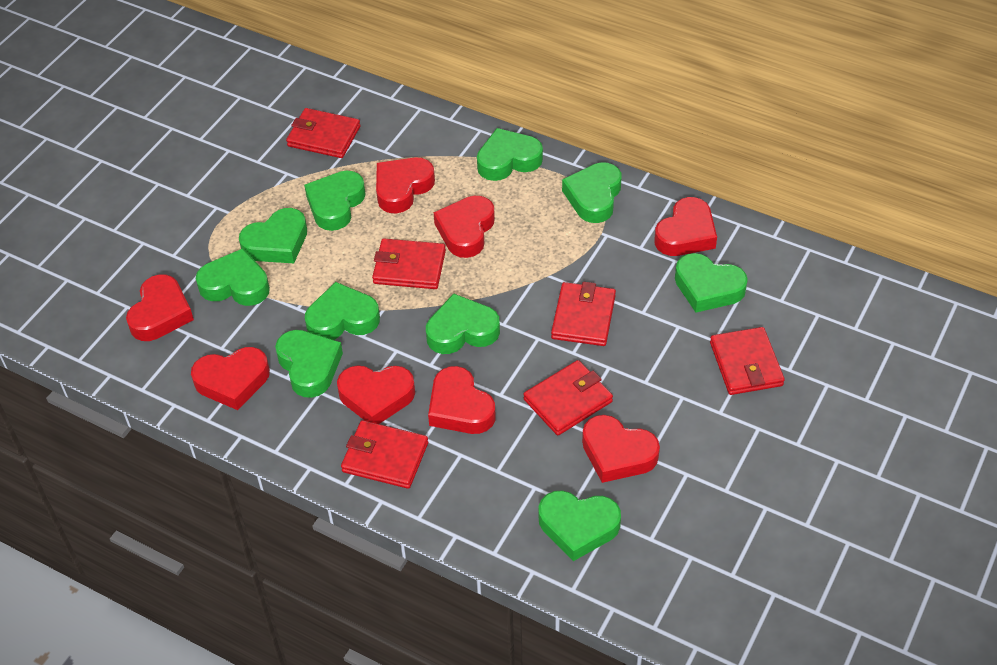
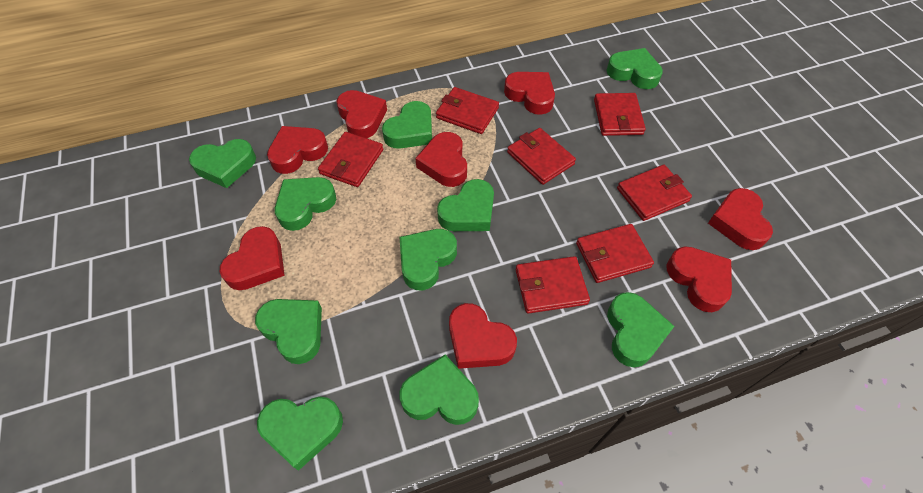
red wallet: 6 -> 7

